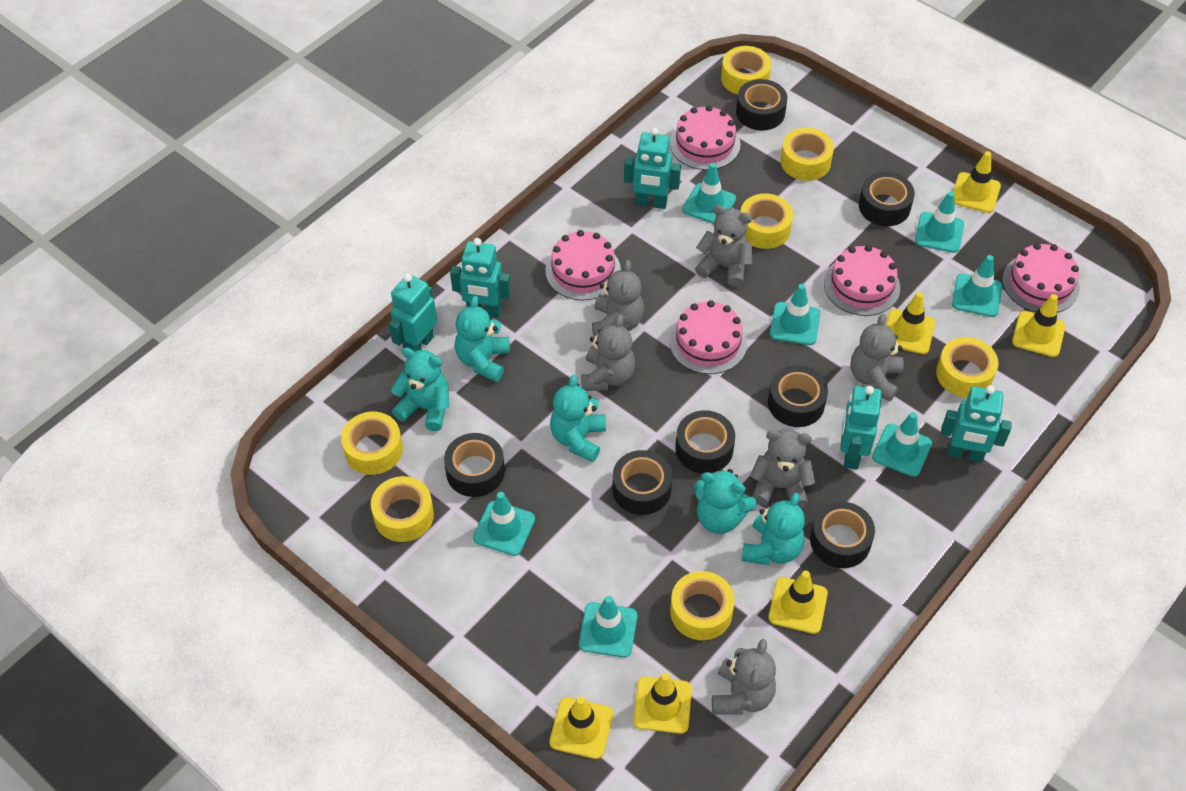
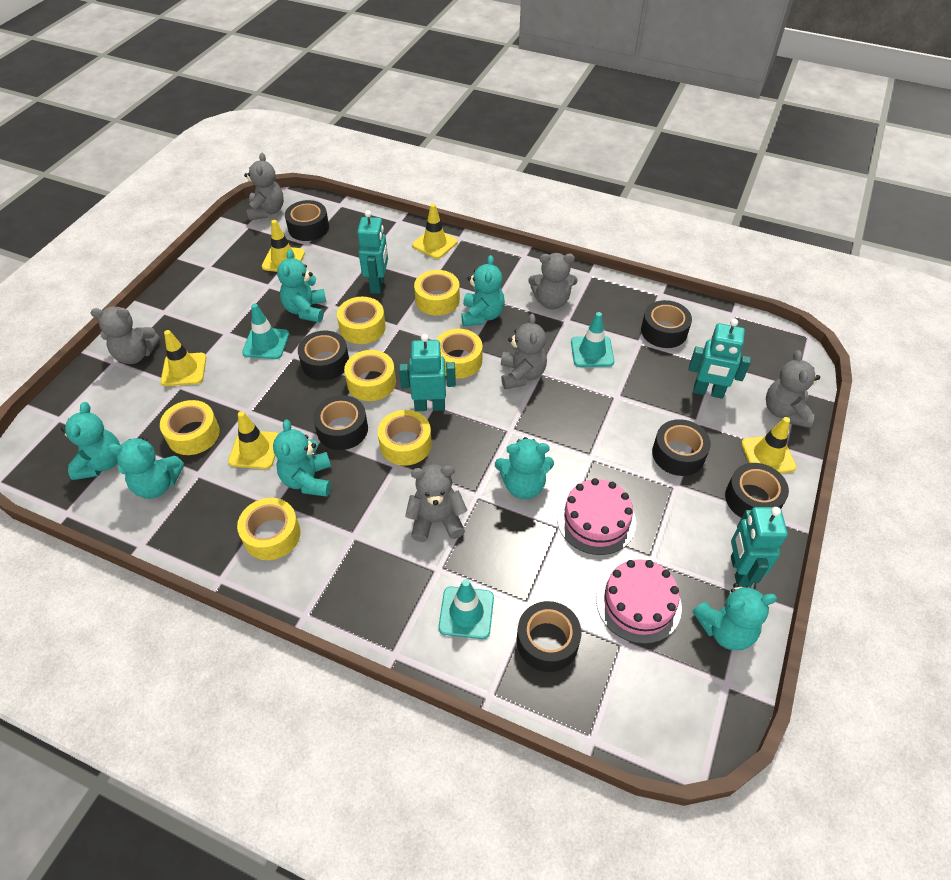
pink cake: 5 -> 2
turquoise robot: 5 -> 4
turquoise teddy bear: 5 -> 7
turquoise traffic cone: 7 -> 3
yellow traffic cone: 6 -> 5

